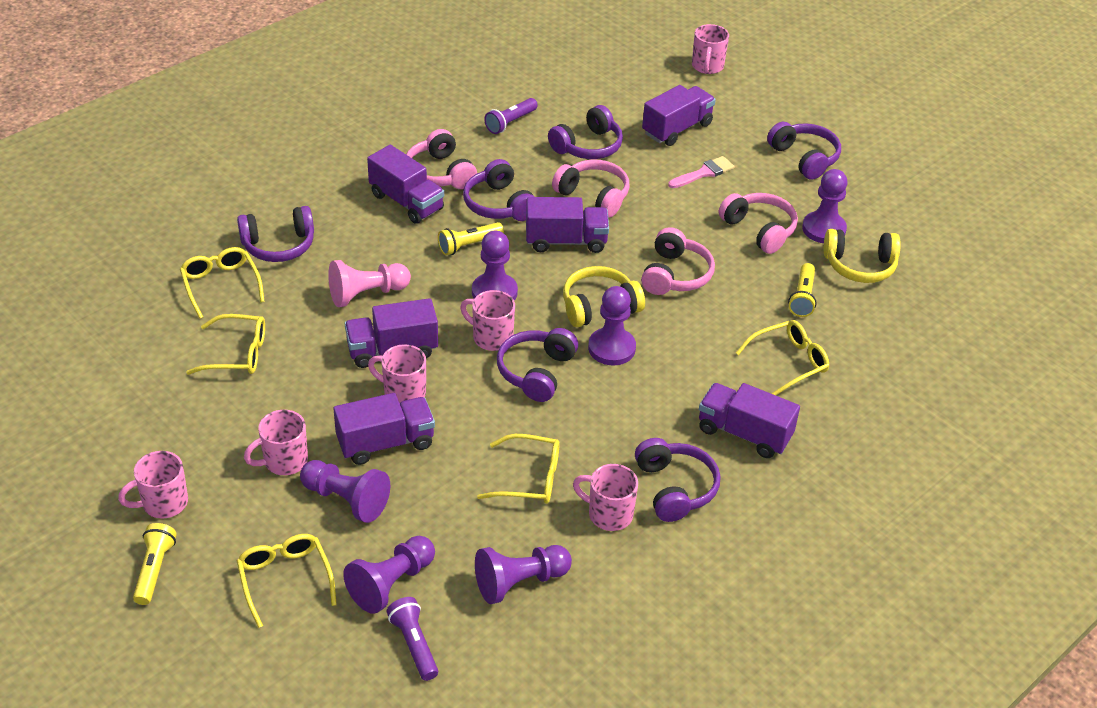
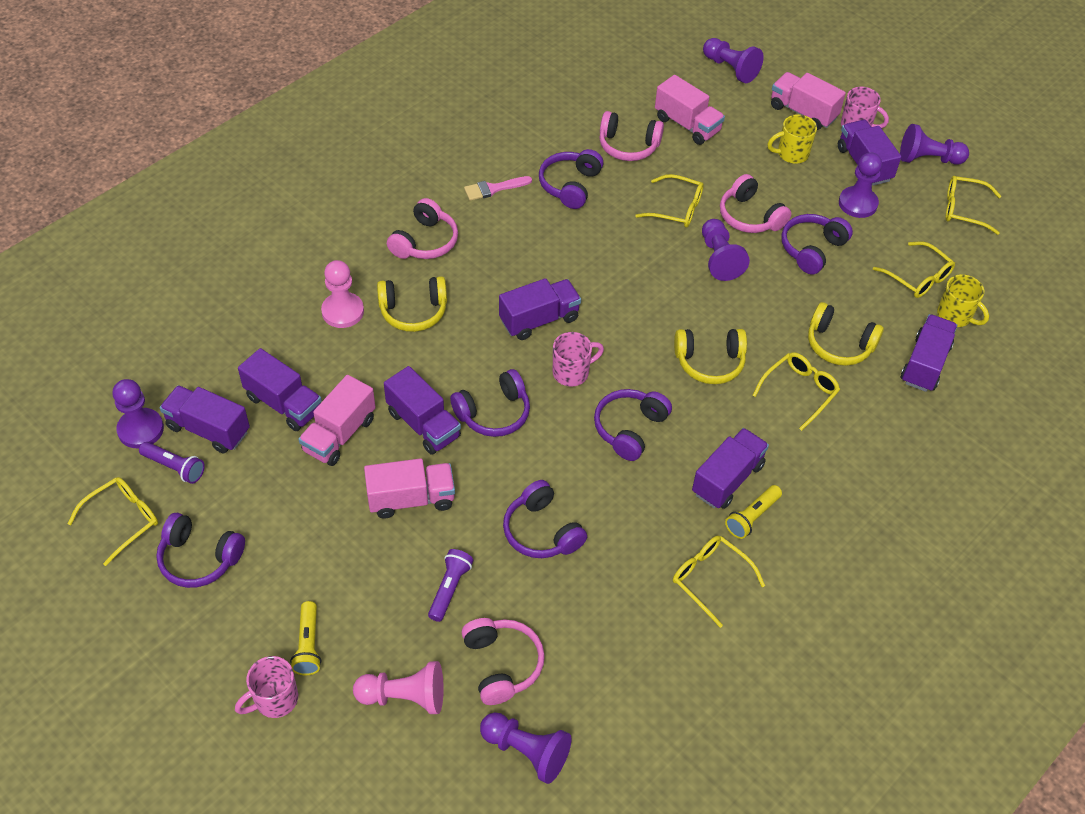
pink mug: 6 -> 3
pink pawn: 1 -> 2
pink truck: 0 -> 4
purple truck: 6 -> 7
yellow flashlight: 3 -> 2
yellow glasses: 5 -> 6
yellow headphones: 2 -> 3
yellow mug: 0 -> 2

